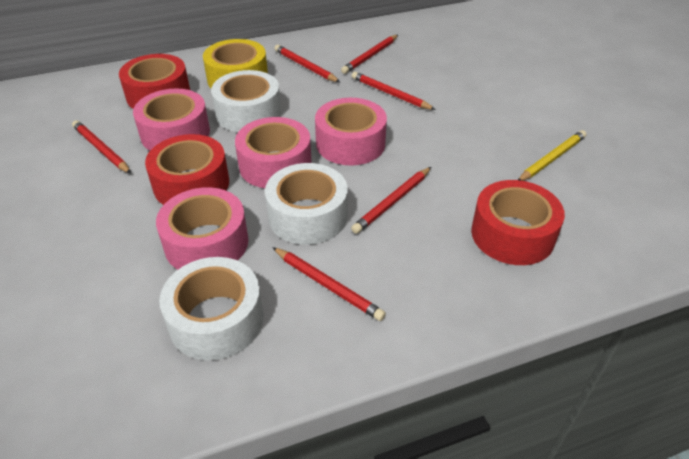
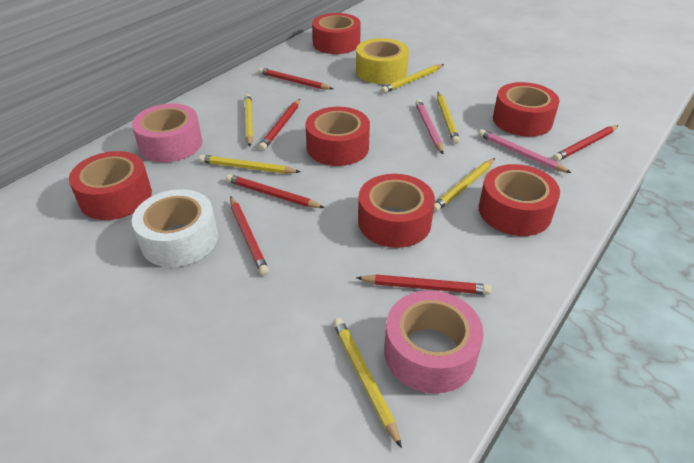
pink pencil: 0 -> 2
pink tape: 4 -> 2
red tape: 3 -> 6
white tape: 3 -> 1
yellow pencil: 1 -> 6

